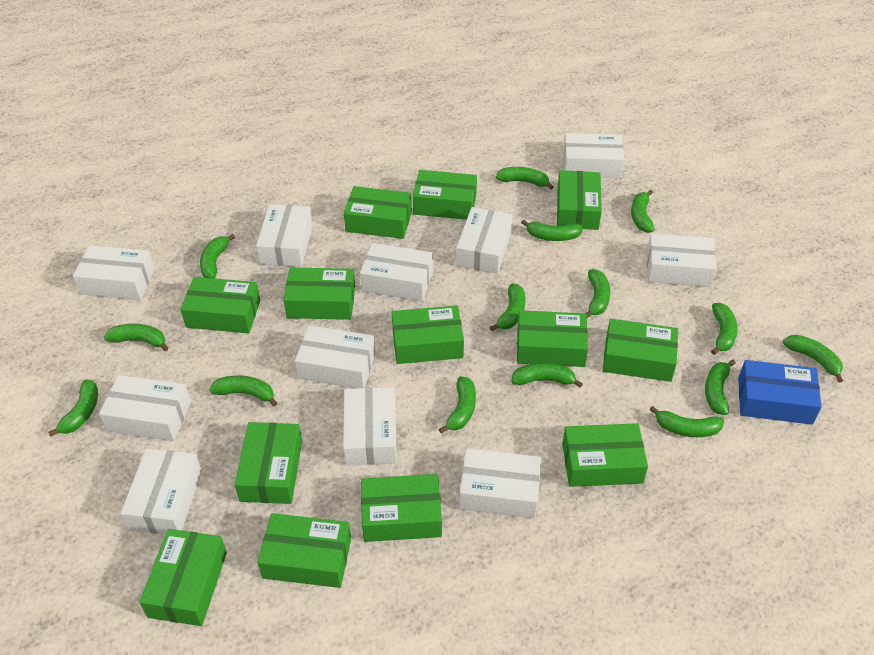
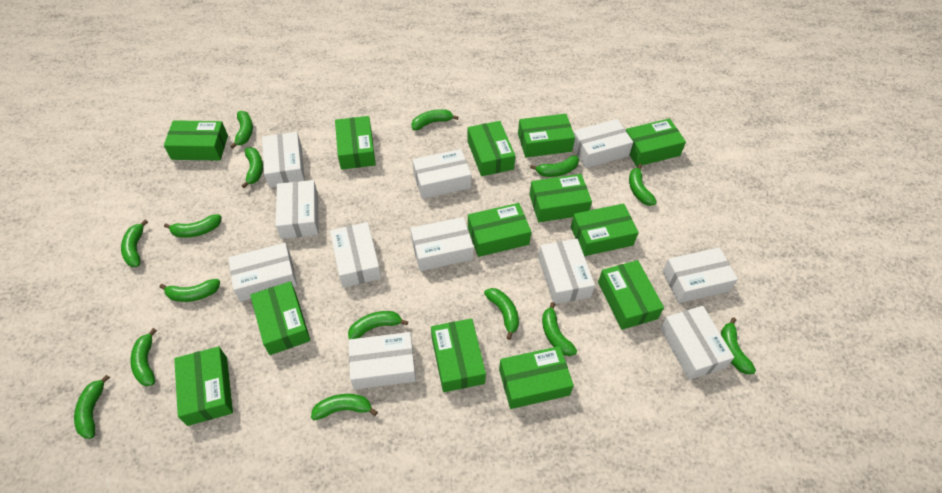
blue box: 1 -> 0

